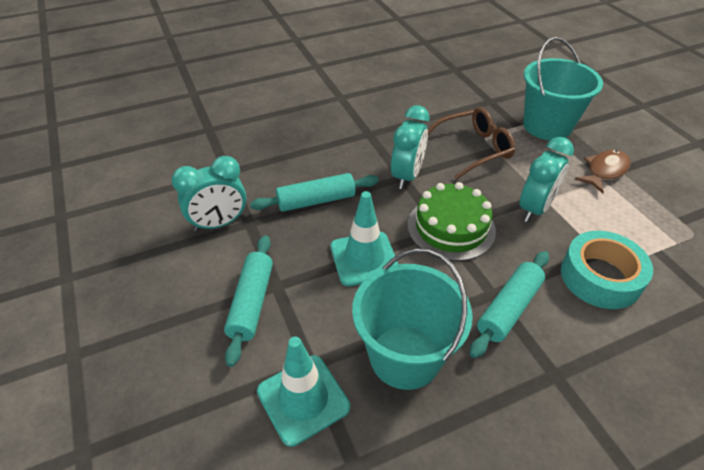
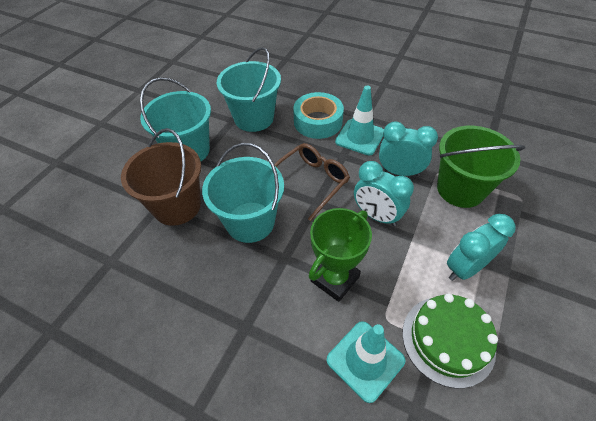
brown bucket: 0 -> 1
brown fish: 1 -> 0
green bucket: 0 -> 1
green trophy: 0 -> 1
turquoise bucket: 2 -> 3
turquoise rolling pin: 3 -> 0

